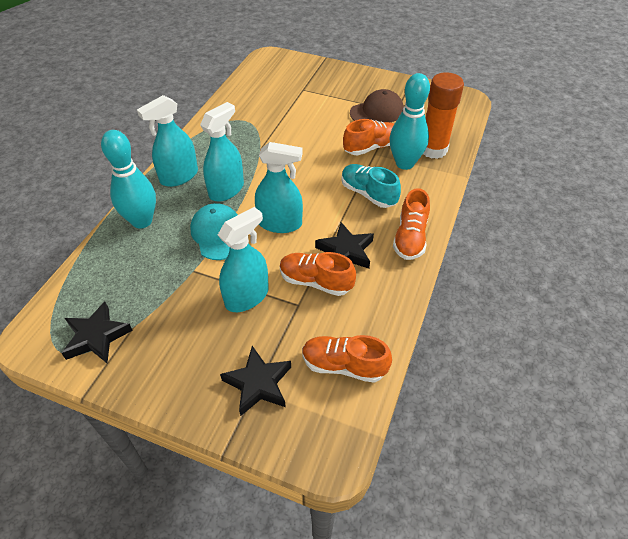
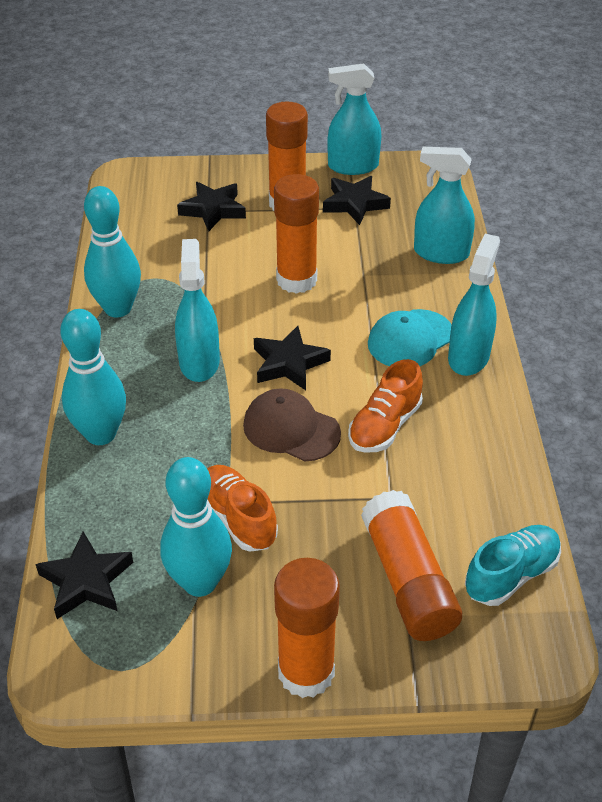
black star: 3 -> 4
orange glue stick: 1 -> 4
orange shoe: 4 -> 2
turquoise bowling pin: 2 -> 3

